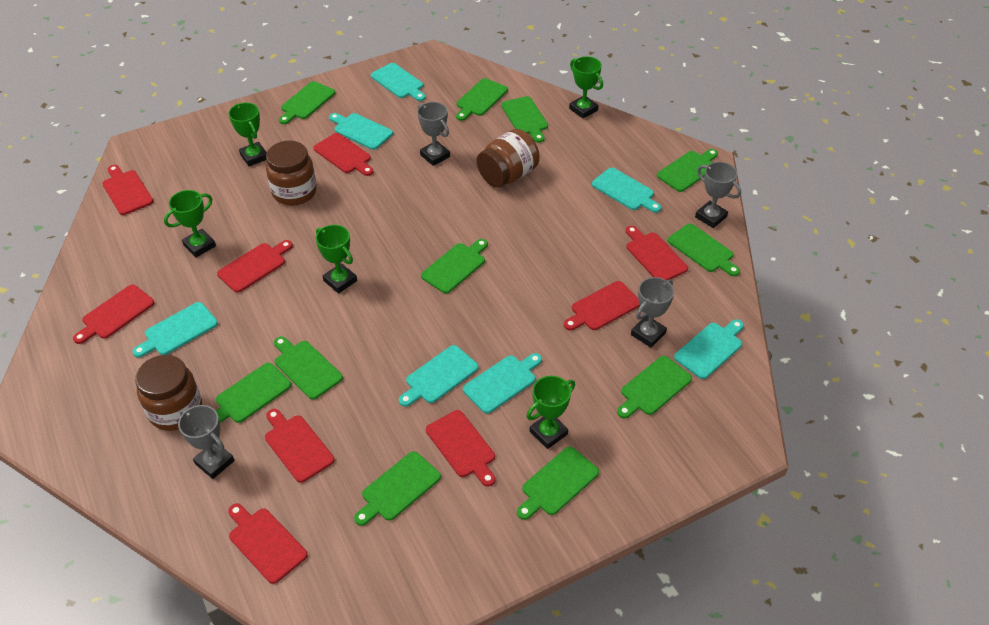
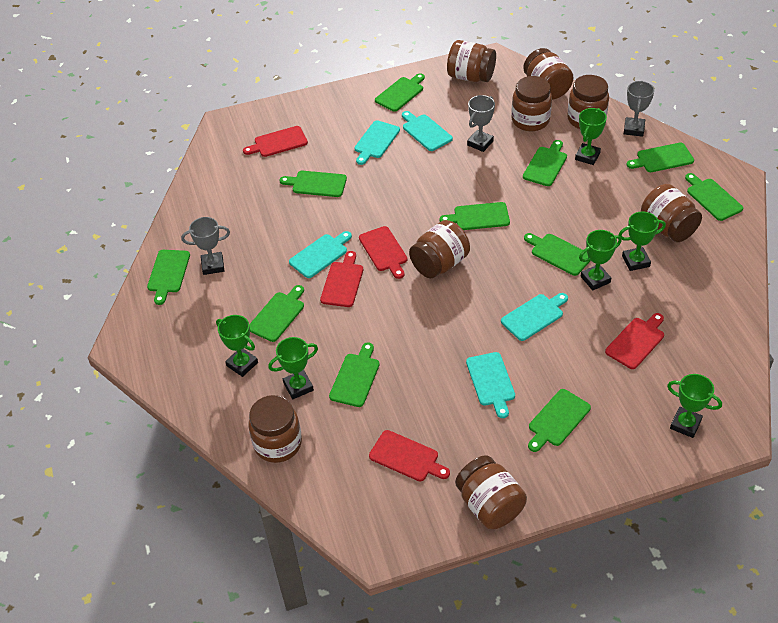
brown jar: 3 -> 8
green trophy: 5 -> 6
grey trophy: 4 -> 3
red cutting board: 9 -> 5
turquoise cutting board: 7 -> 5

